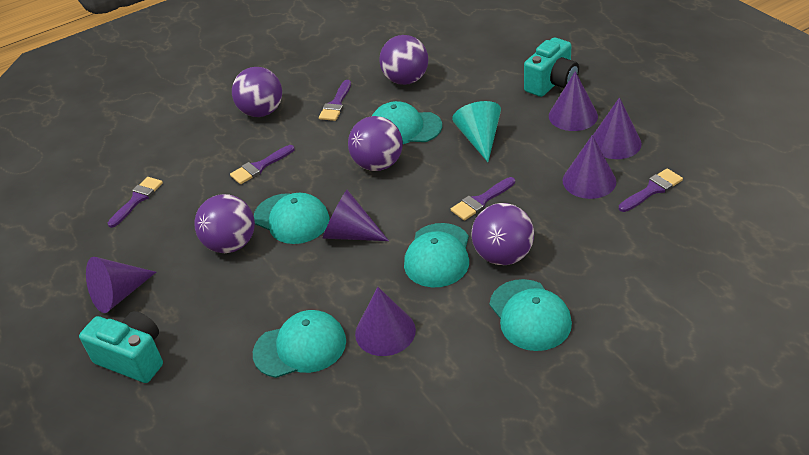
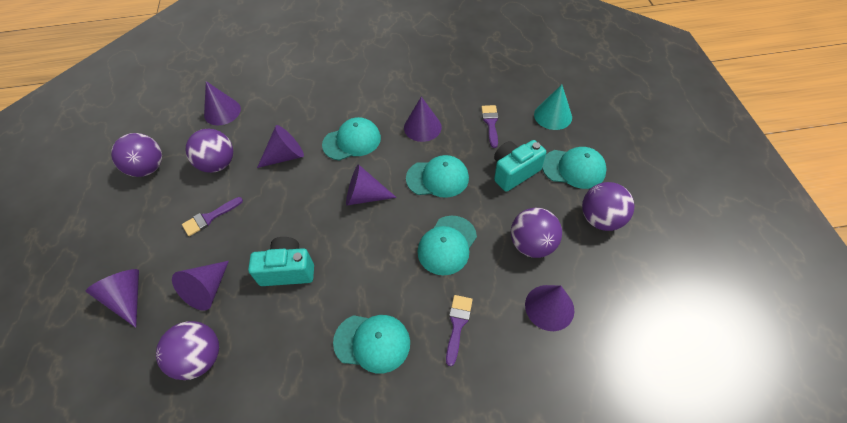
purple brush: 5 -> 3
purple cone: 6 -> 7

